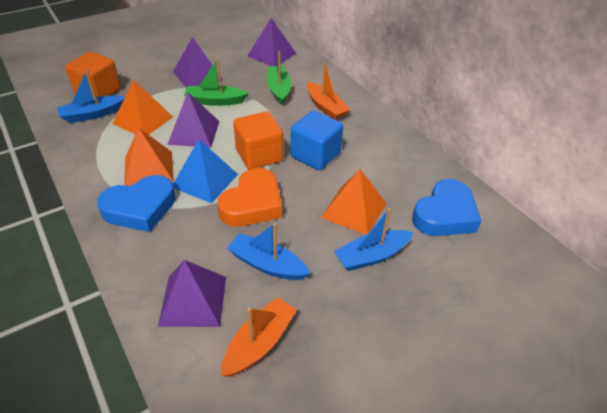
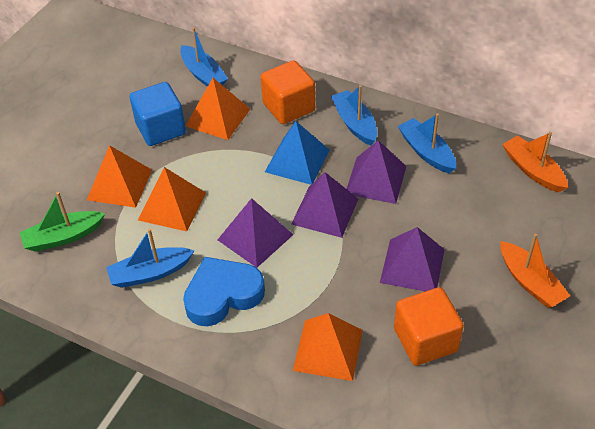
blue boat: 3 -> 4
blue heart: 2 -> 1
green boat: 2 -> 1
orange heart: 1 -> 0
orange pyramid: 3 -> 4

